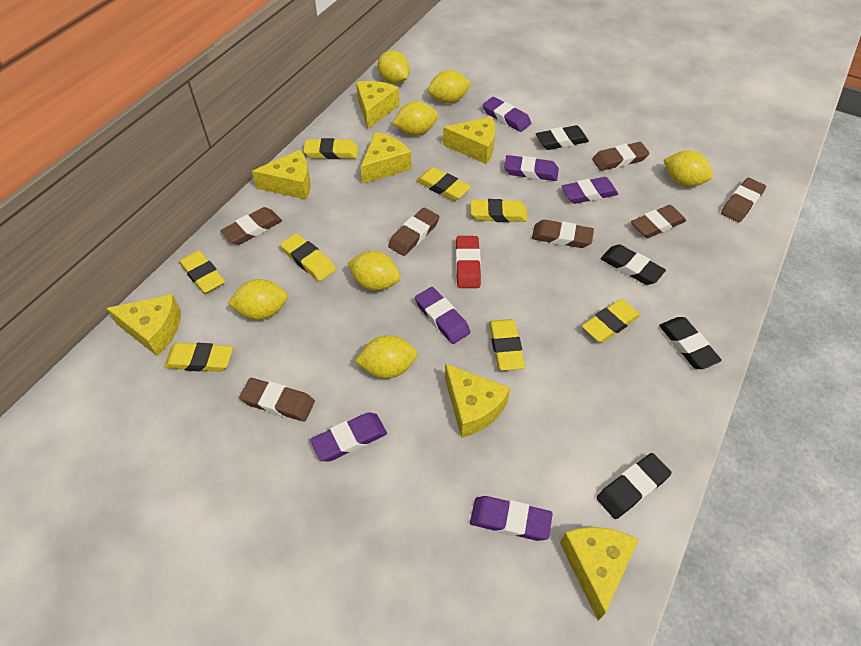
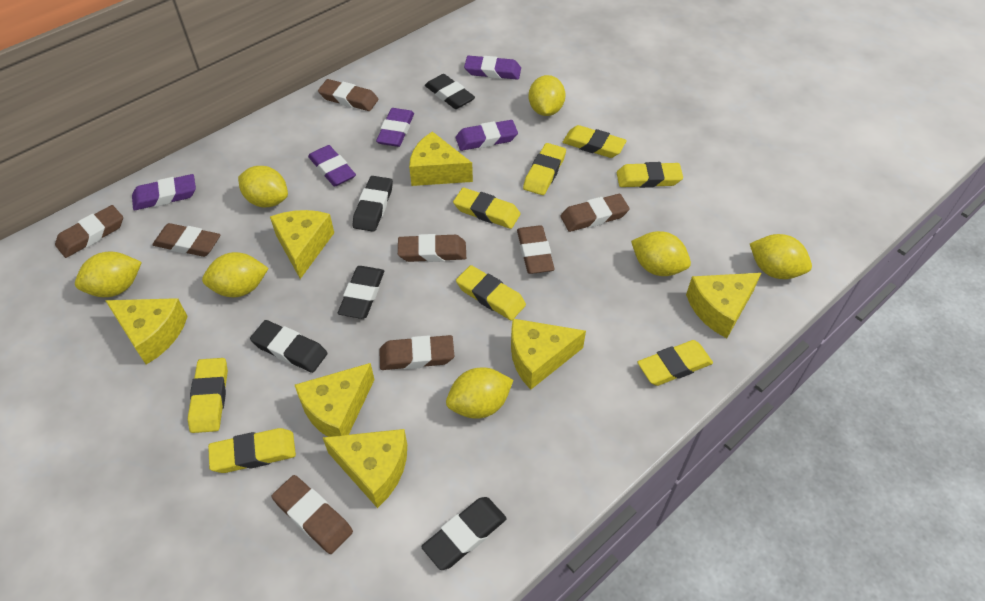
black eraser: 4 -> 5
brown eraser: 7 -> 8
purple eraser: 6 -> 5
red eraser: 1 -> 0

